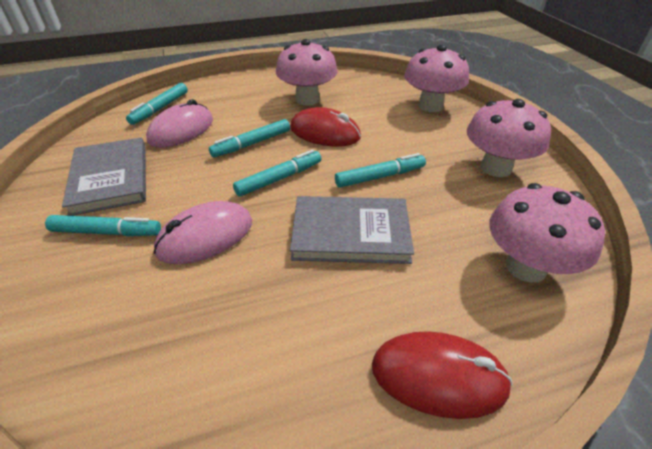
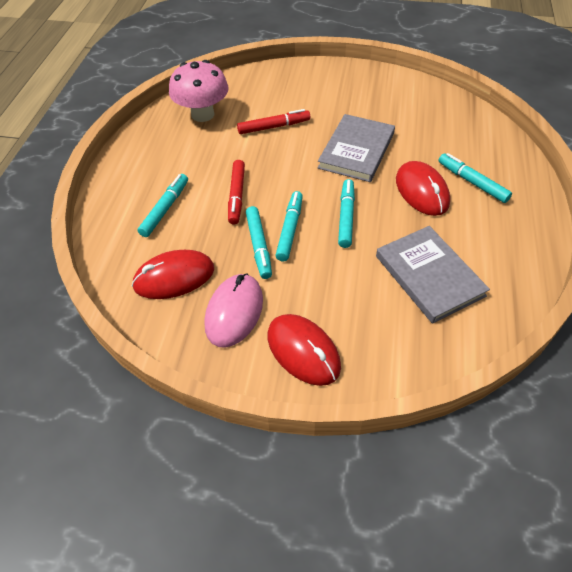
pink mouse: 2 -> 1
pink mushroom: 4 -> 1
red marker: 0 -> 2
red mouse: 2 -> 3

